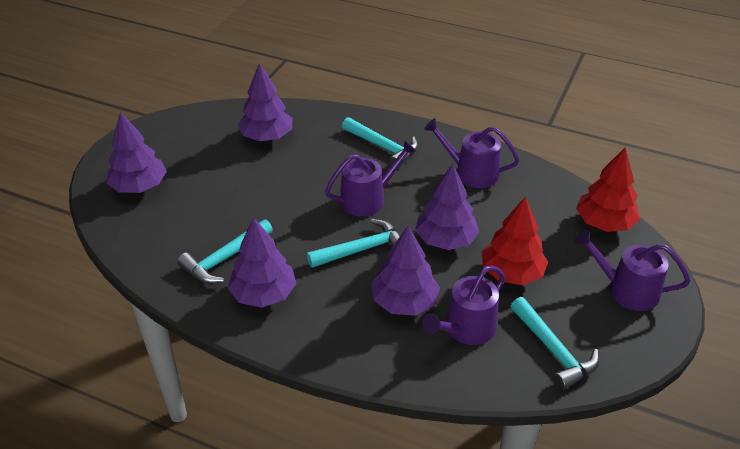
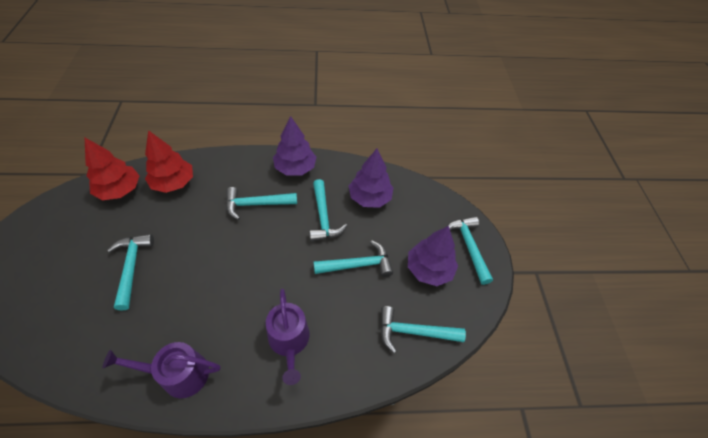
purple tree: 5 -> 3
purple watering can: 4 -> 2
turquoise hammer: 4 -> 6

